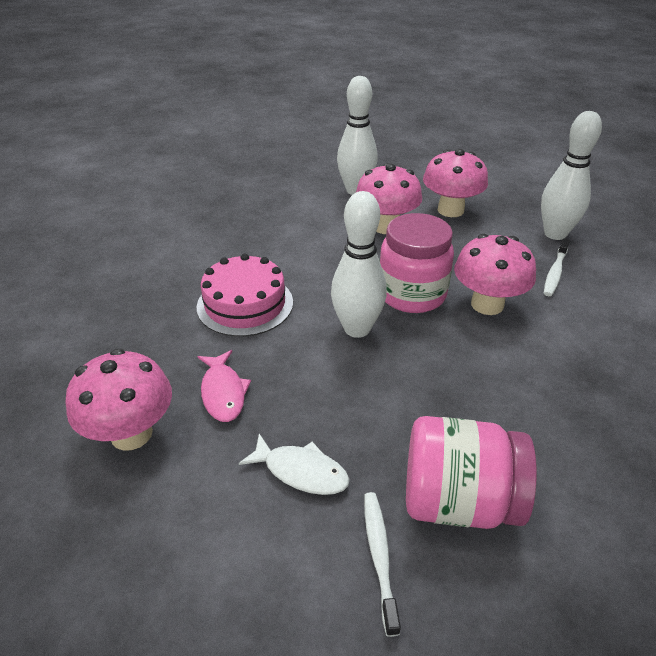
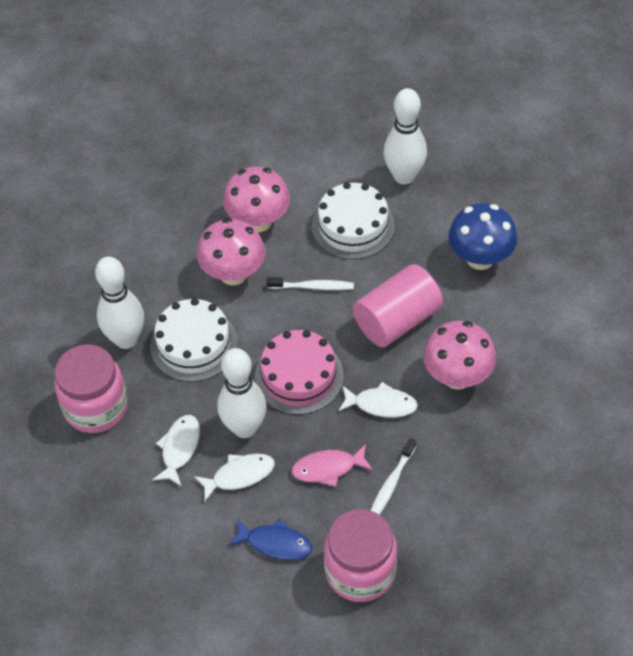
blue fish: 0 -> 1
blue mushroom: 0 -> 1
pink cylinder: 0 -> 1
pink mushroom: 4 -> 3
white cake: 0 -> 2
white fish: 1 -> 3

